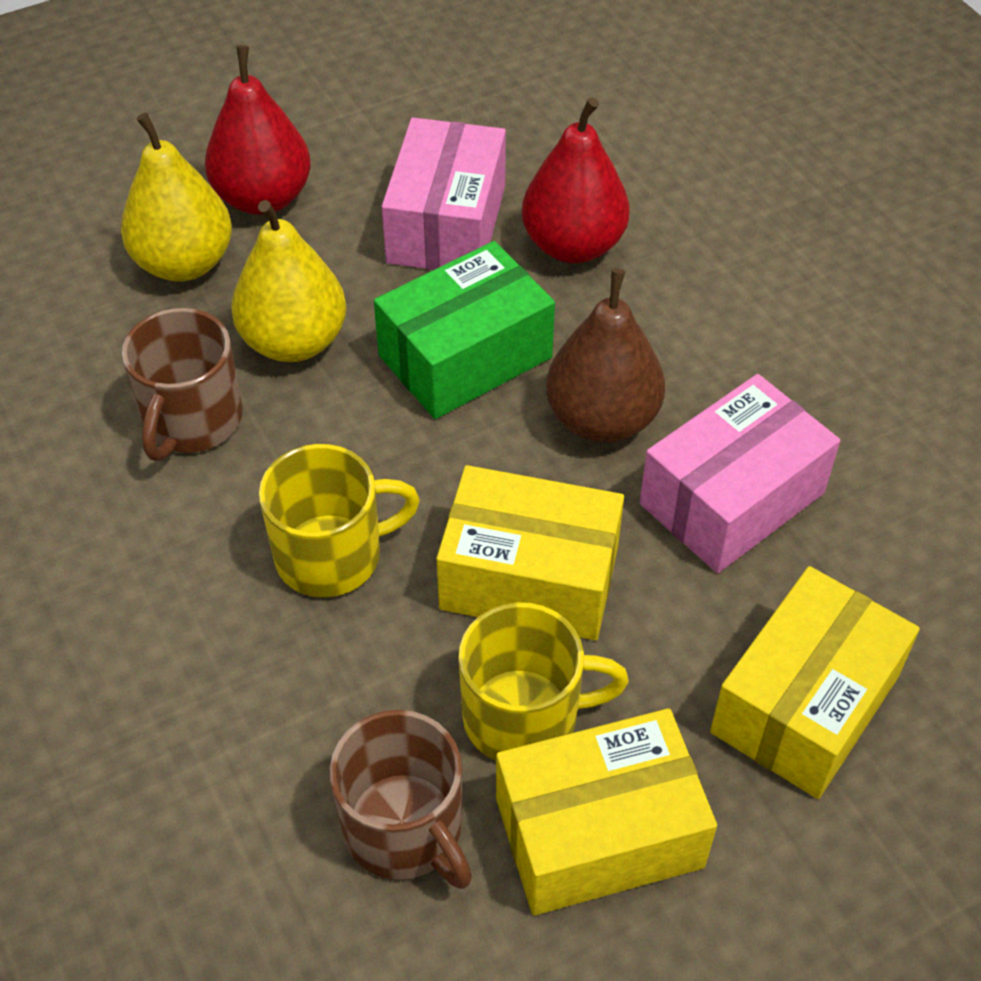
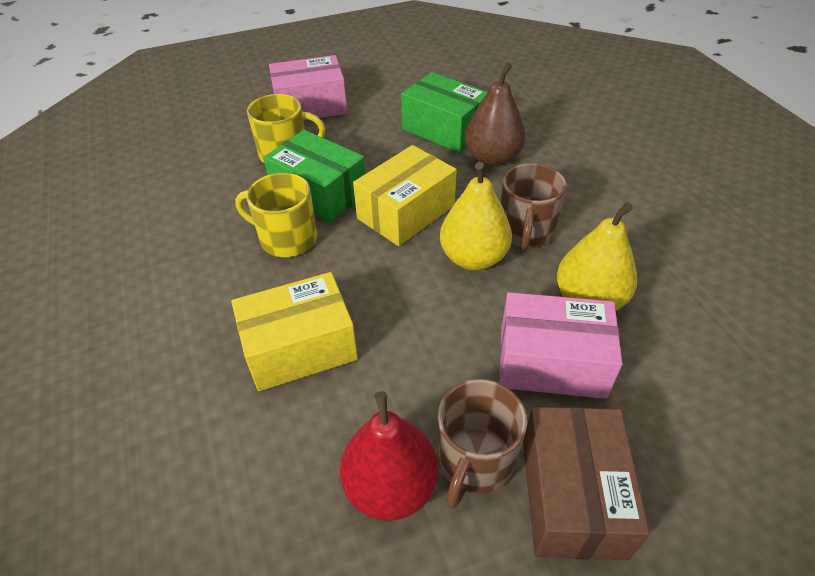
brown box: 0 -> 1
green box: 1 -> 2
red pear: 2 -> 1
yellow box: 3 -> 2

